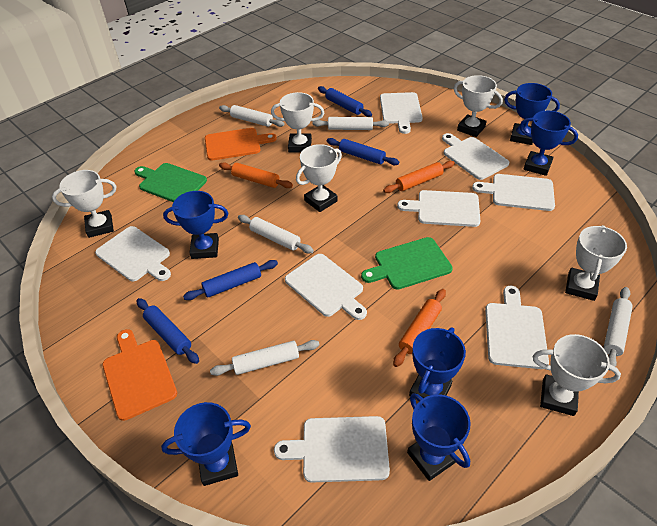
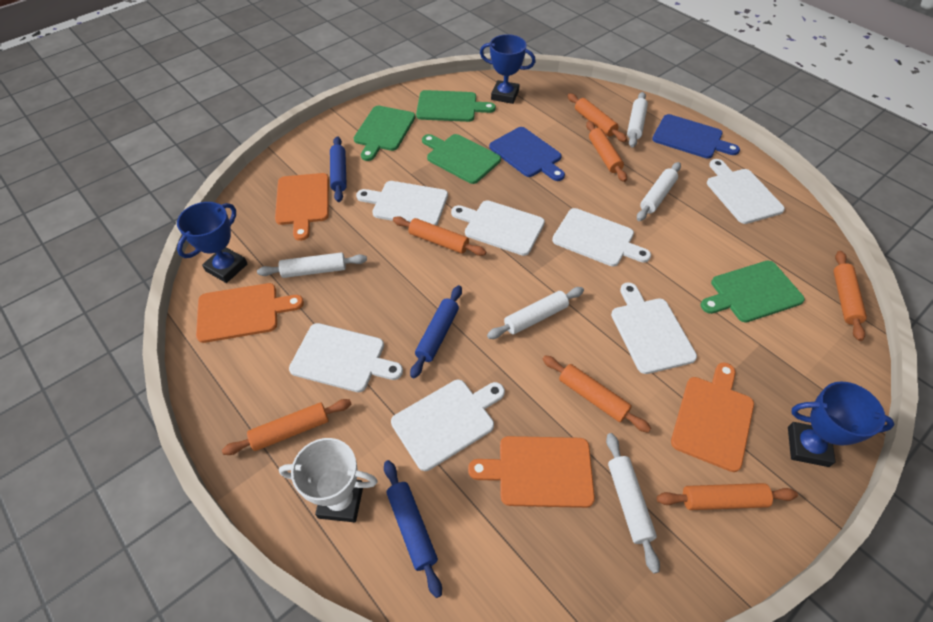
blue cutting board: 0 -> 2
blue rolling pin: 4 -> 3
blue trophy: 6 -> 3
green cutting board: 2 -> 4
orange cutting board: 2 -> 4
orange rolling pin: 3 -> 7
white cutting board: 8 -> 7
white trophy: 6 -> 1

